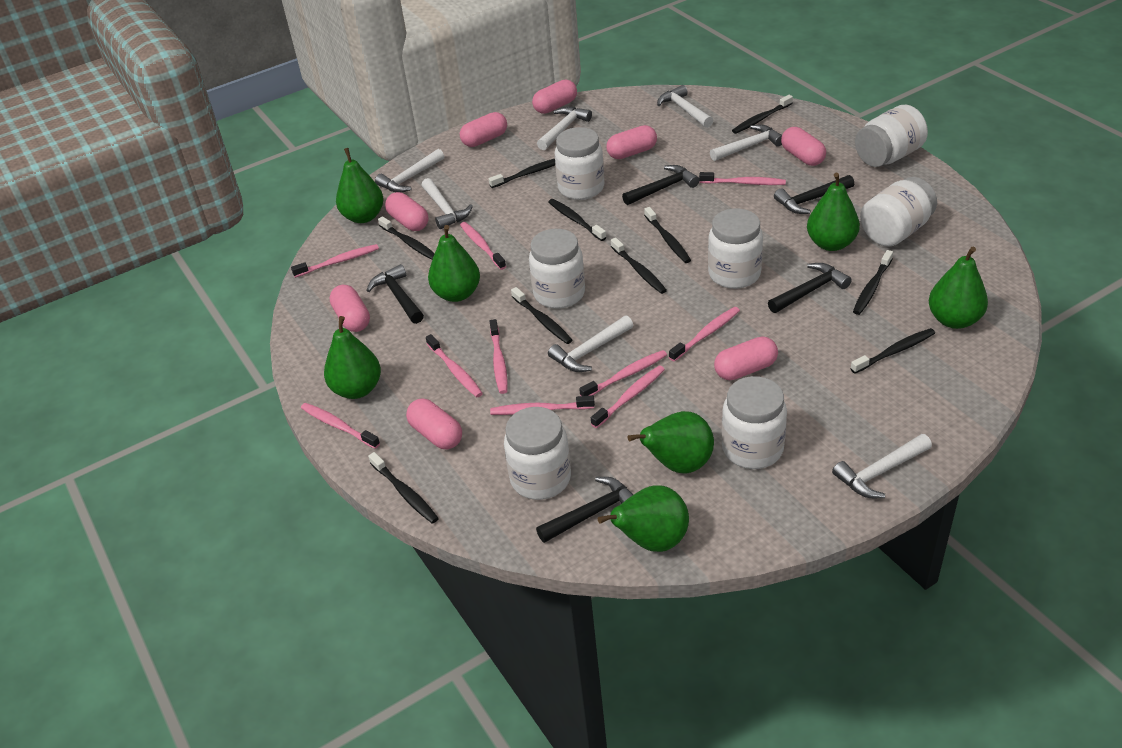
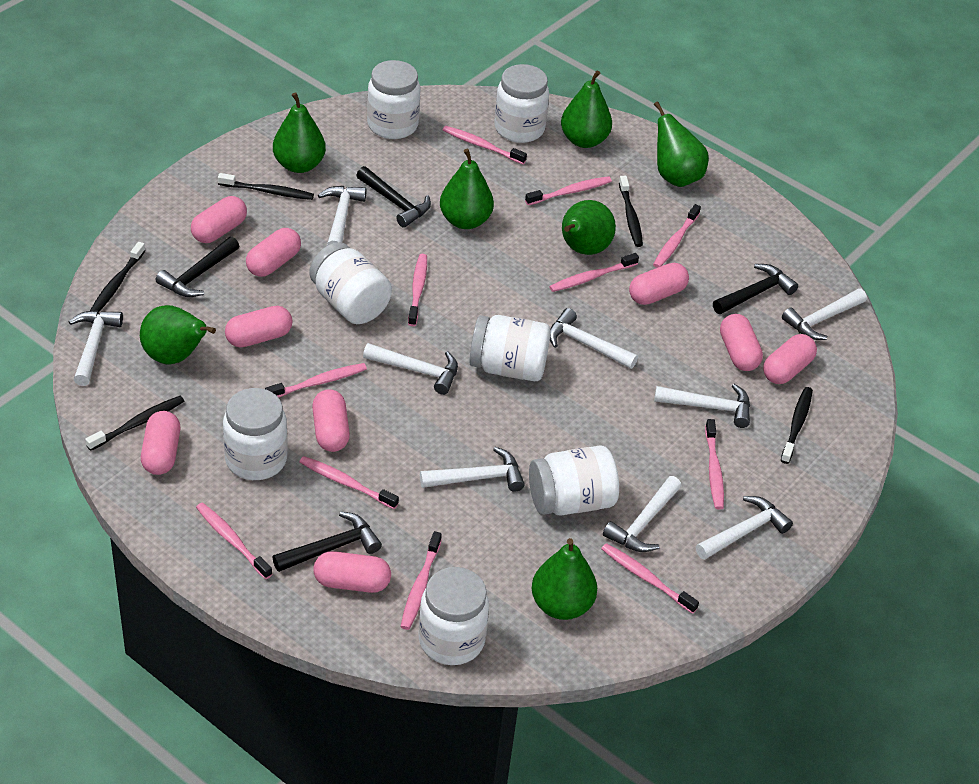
black hammer: 5 -> 4
black toothbrush: 10 -> 5
pink capsule: 8 -> 9
pink toothbrush: 10 -> 11
white hammer: 7 -> 9

